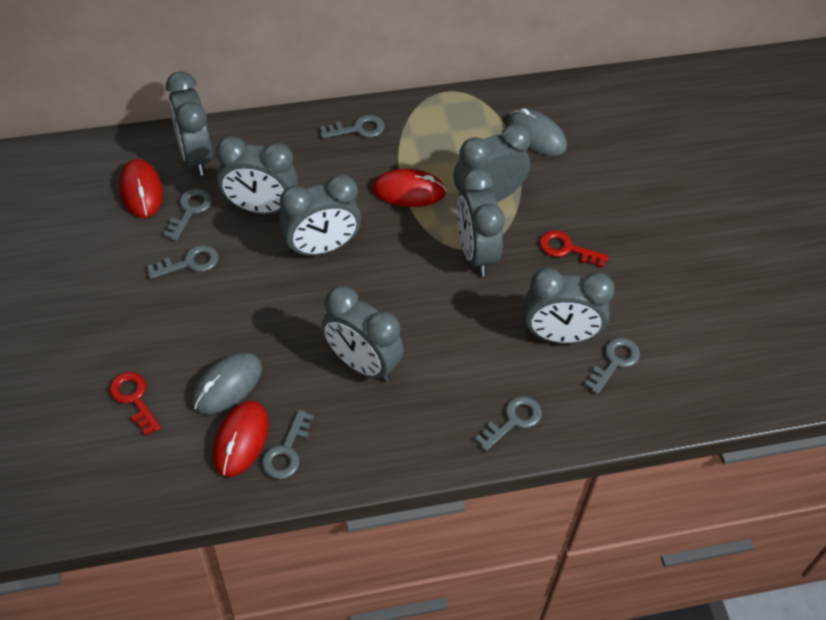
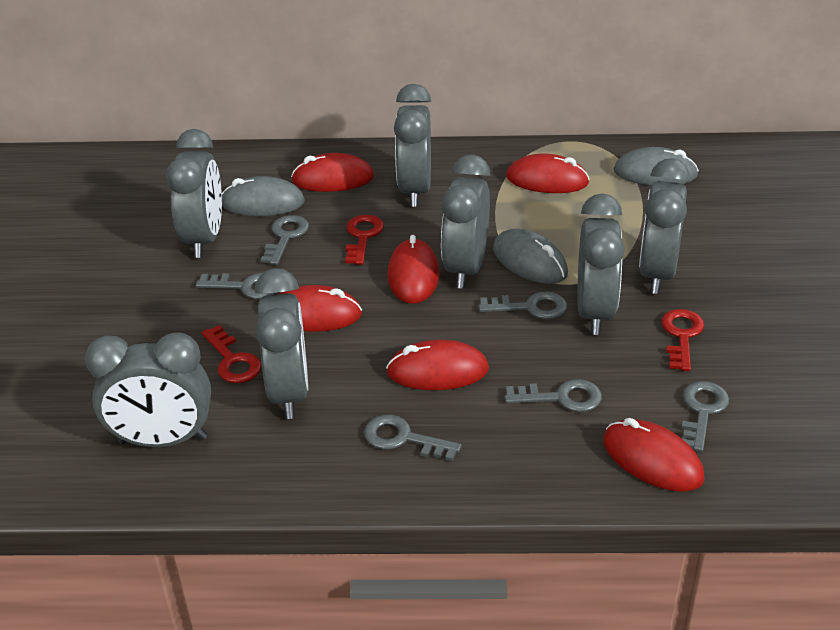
grey mouse: 2 -> 3
red key: 2 -> 3
red mouse: 3 -> 6

